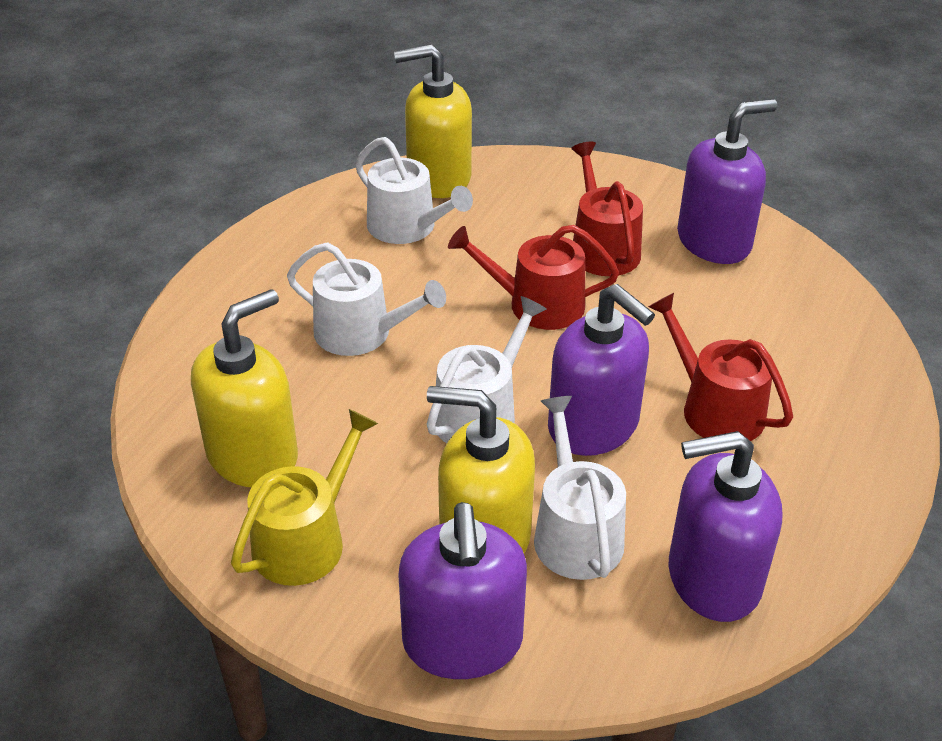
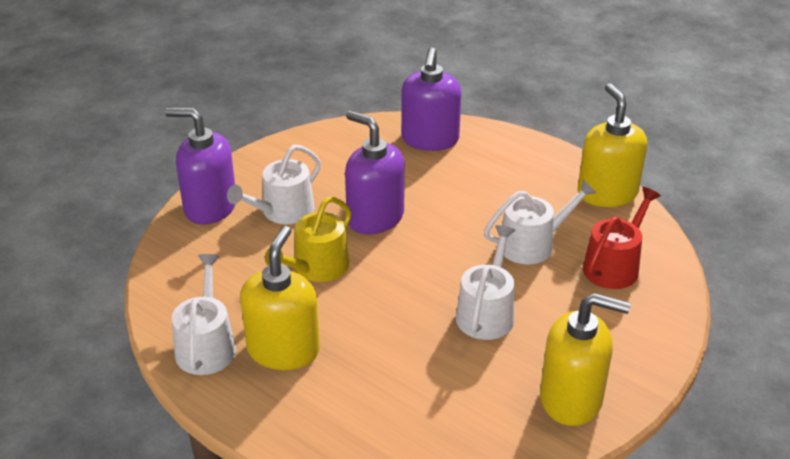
purple soap dispenser: 4 -> 3
red watering can: 3 -> 1

